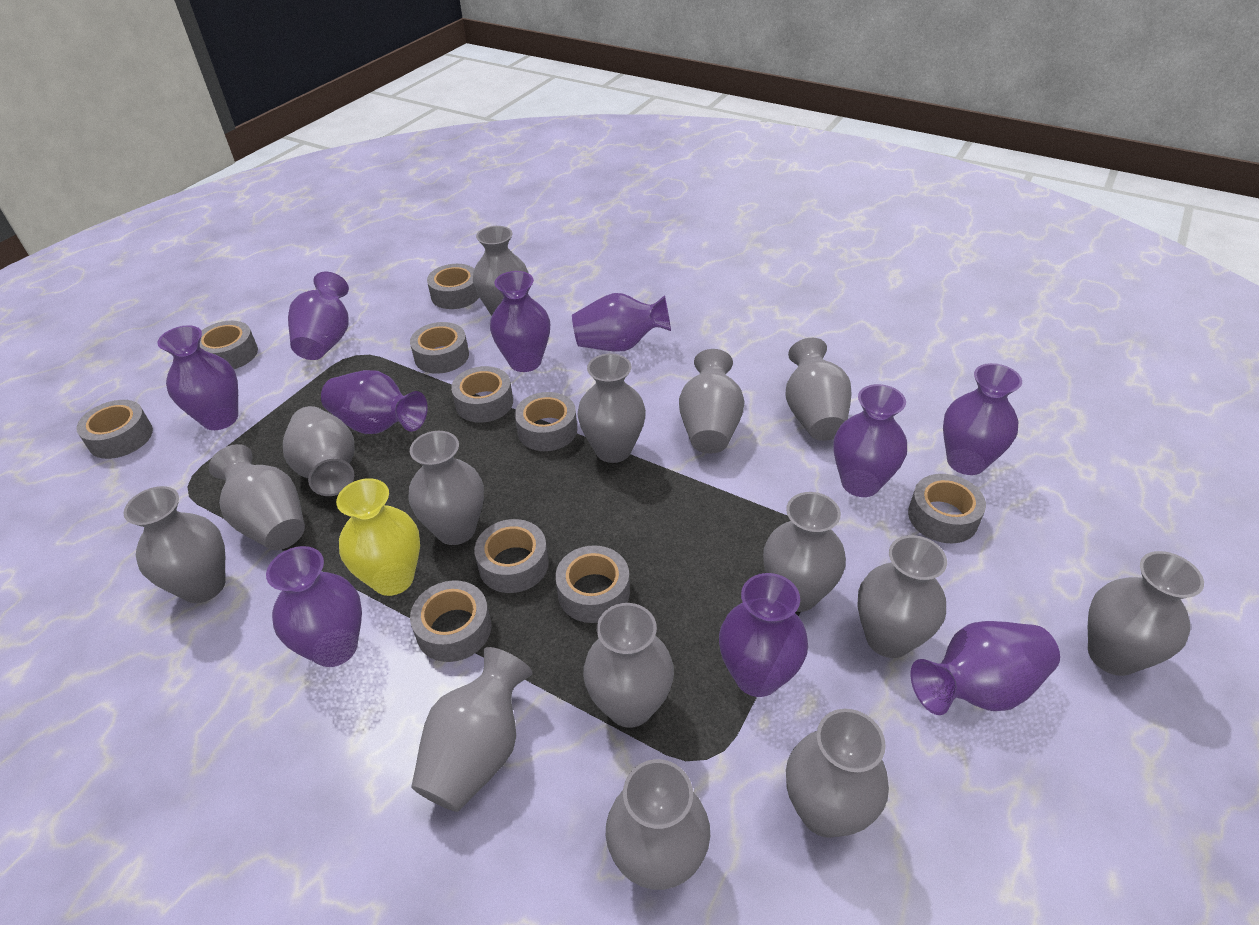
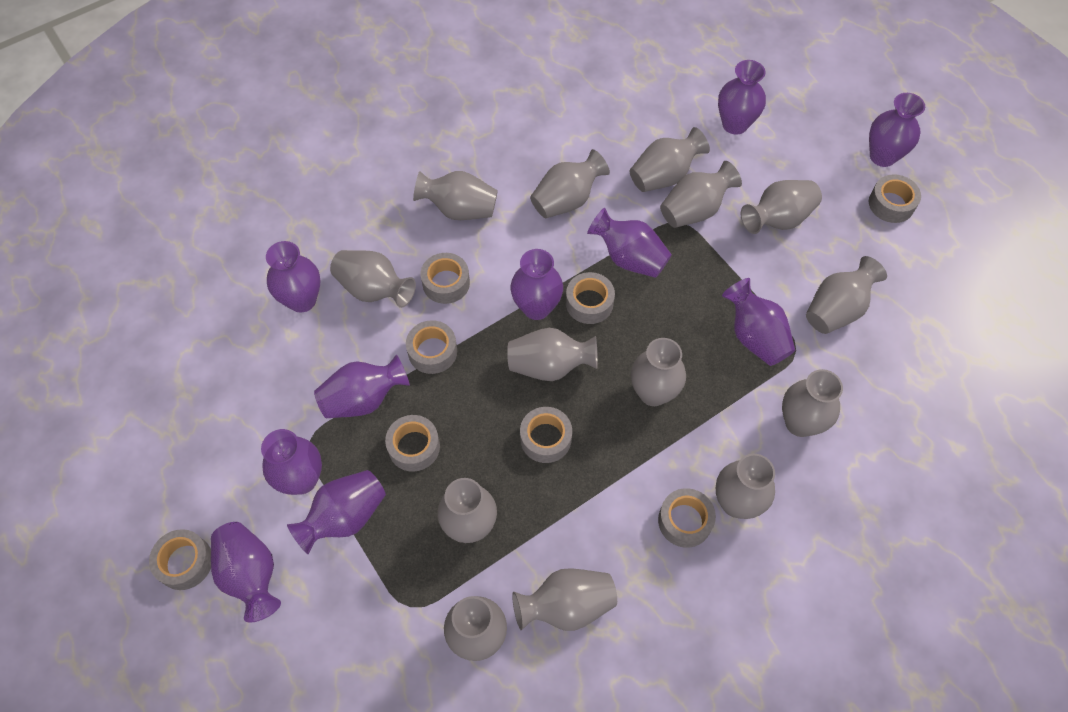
grey tape: 10 -> 8
grey vase: 15 -> 14
yellow vase: 1 -> 0

